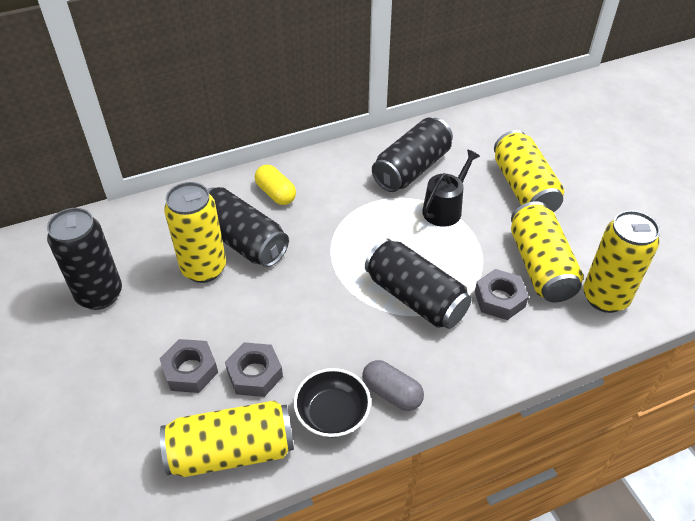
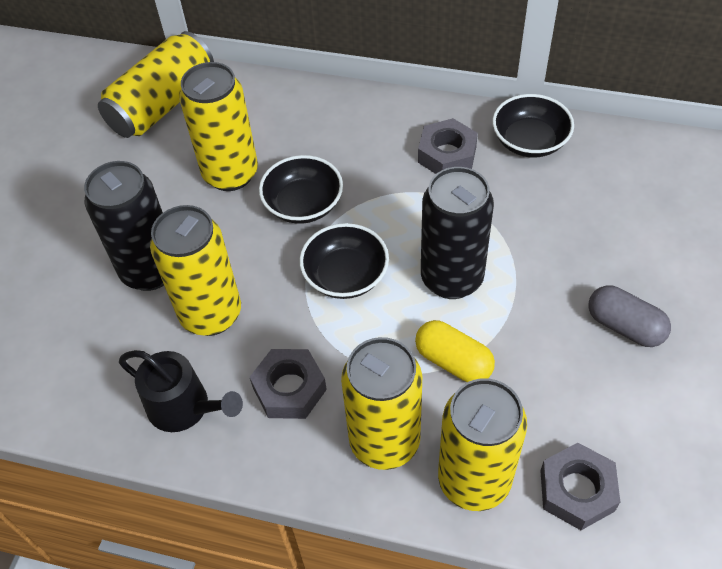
black bowl: 1 -> 3
black can: 4 -> 2

